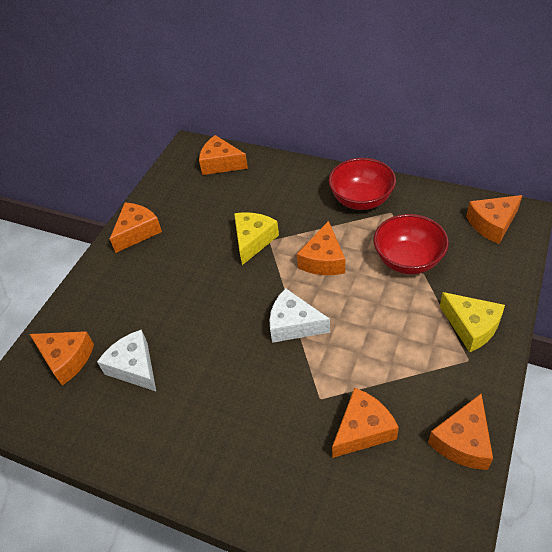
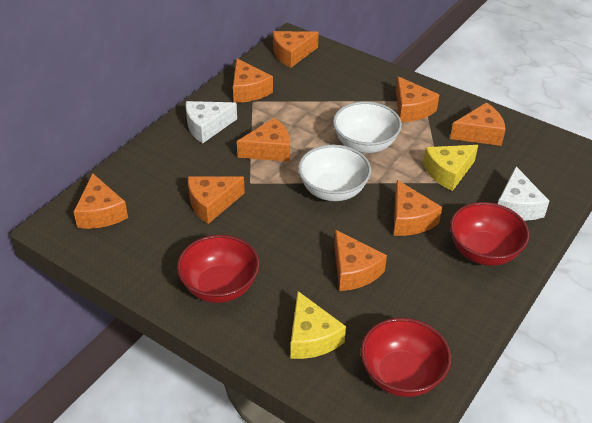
orange cheese: 7 -> 9
red bowl: 2 -> 3
white bowl: 0 -> 2

